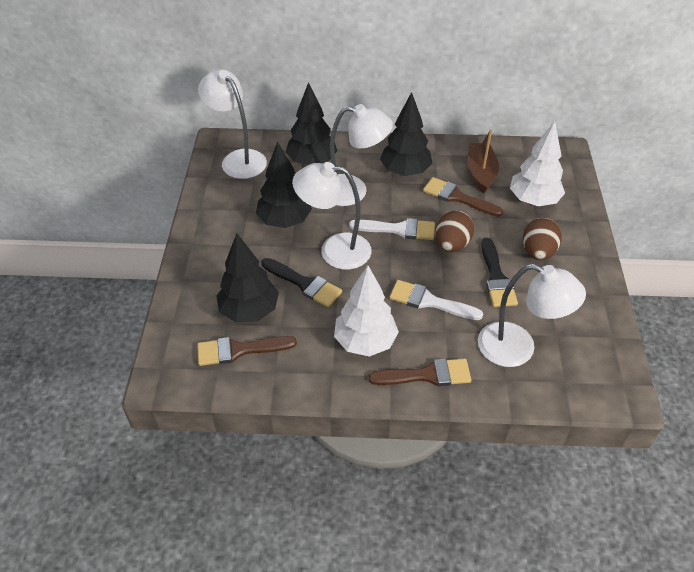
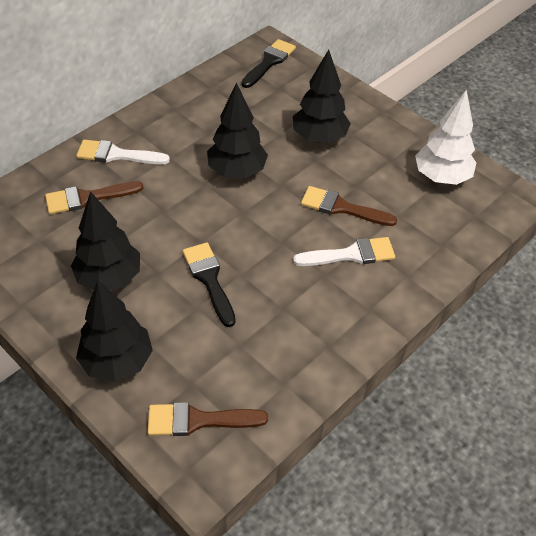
brown boat: 1 -> 0
brown egg: 2 -> 0
white lamp: 4 -> 0
white tree: 2 -> 1

